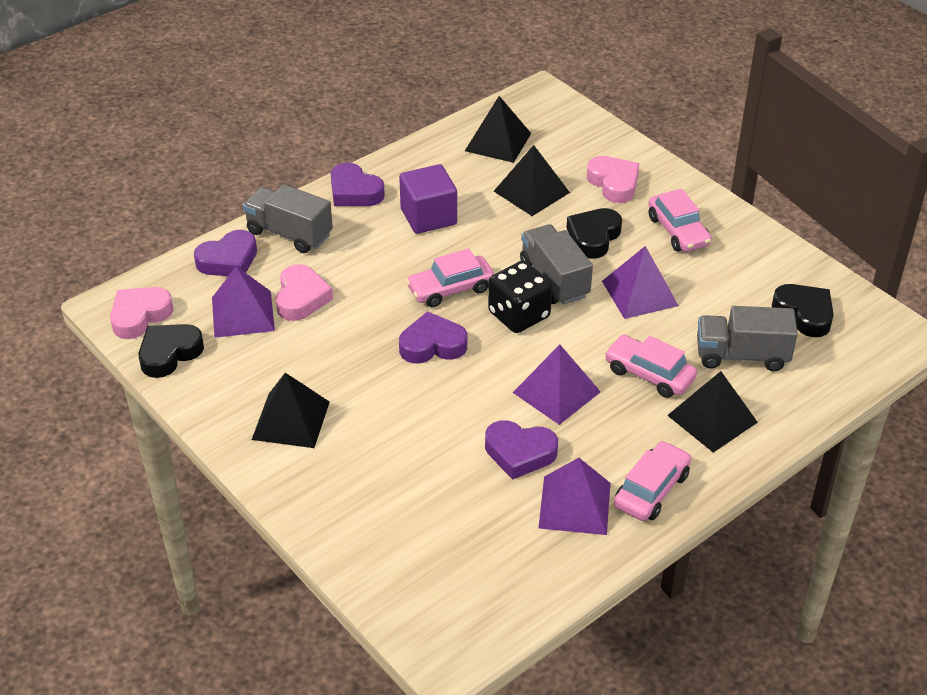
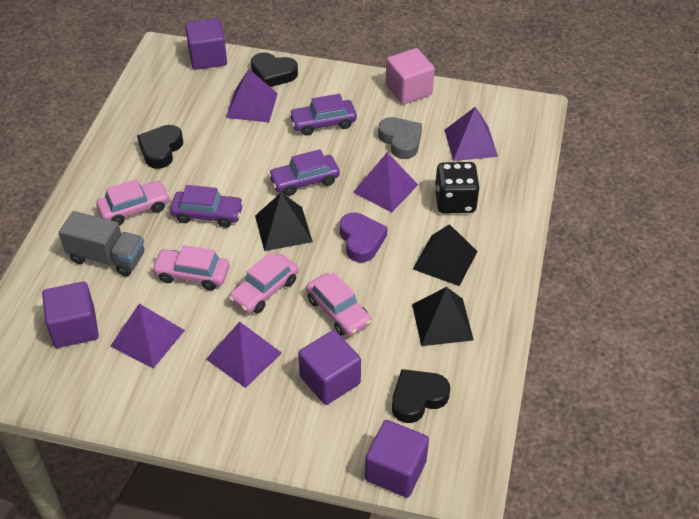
black pyramid: 4 -> 3
grey heart: 0 -> 1
grey truck: 3 -> 1
pink cube: 0 -> 1
pink heart: 3 -> 0
purple car: 0 -> 3
purple cube: 1 -> 4
purple heart: 4 -> 1
purple pyramid: 4 -> 5

